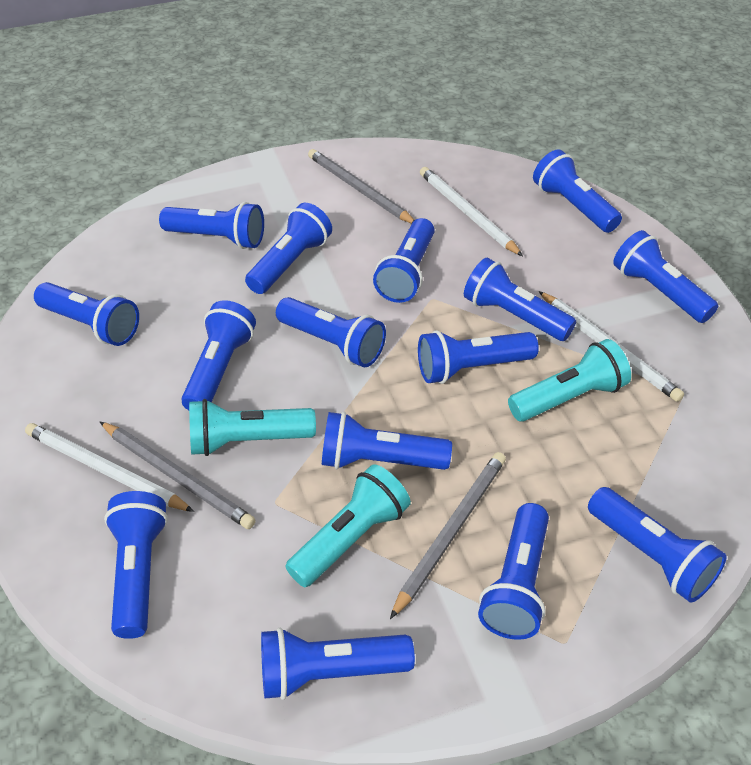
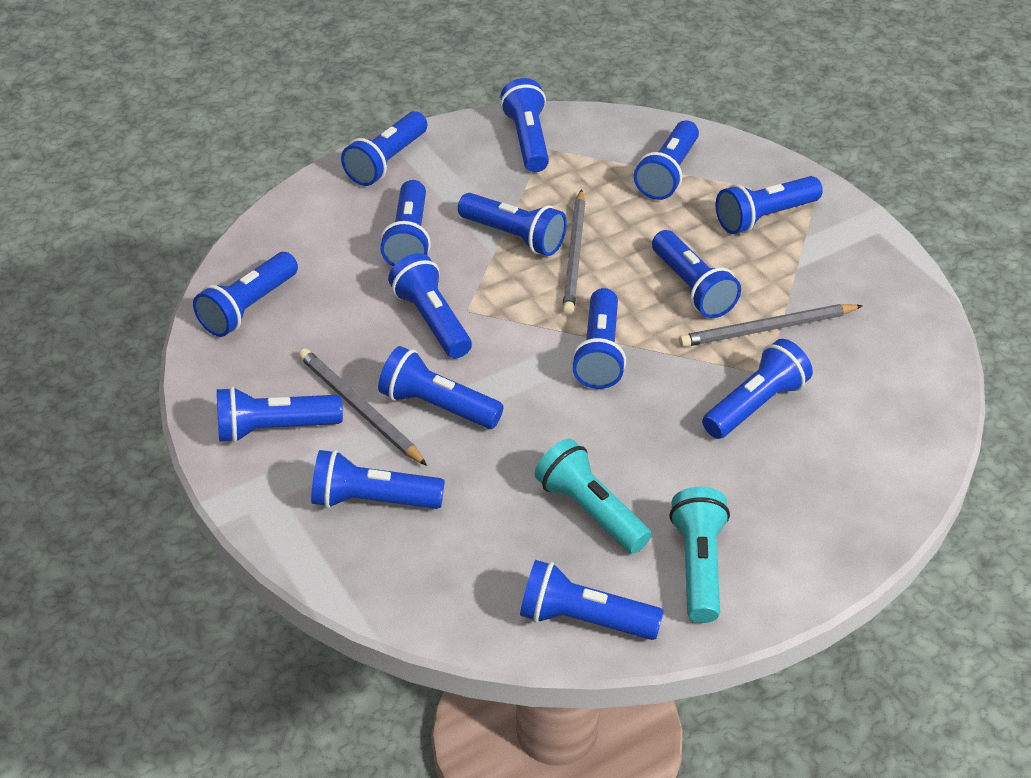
turquoise flashlight: 3 -> 2
white pencil: 3 -> 0

